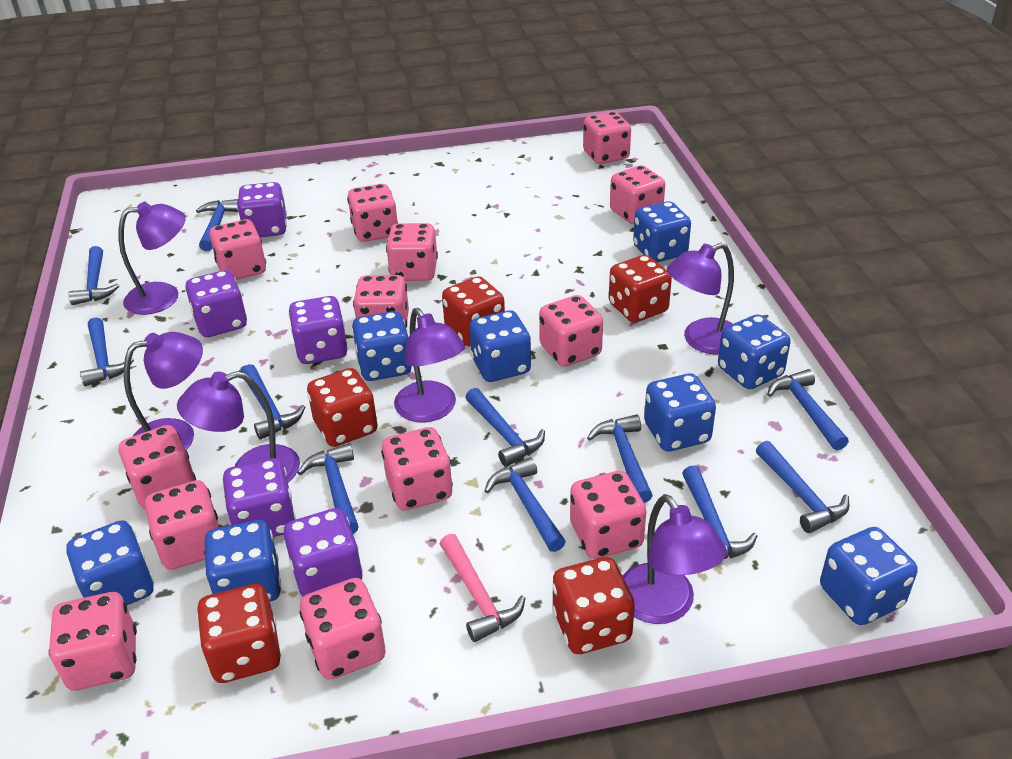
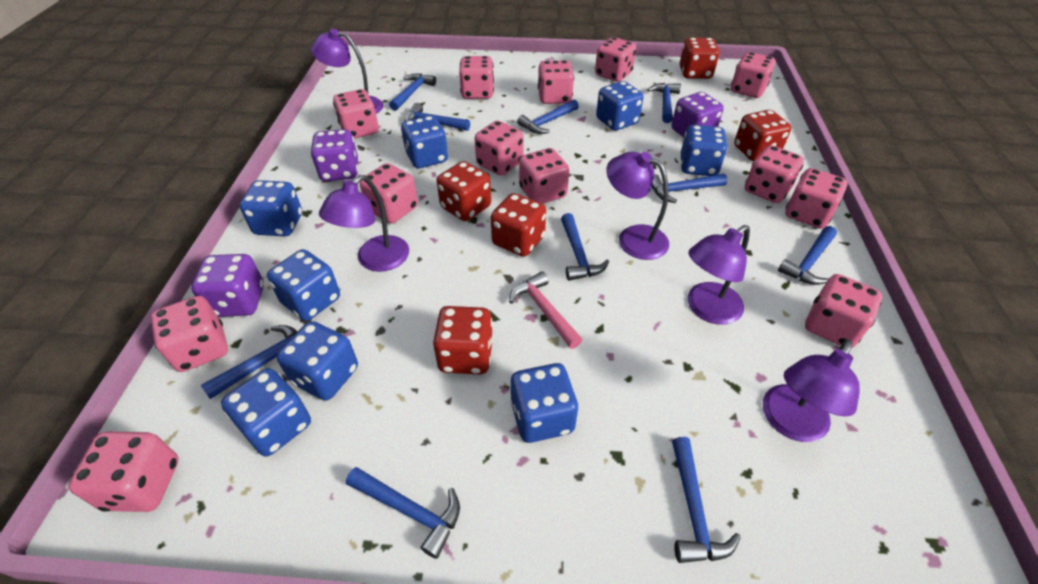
blue hammer: 11 -> 10
purple dice: 5 -> 3
purple lamp: 6 -> 5

